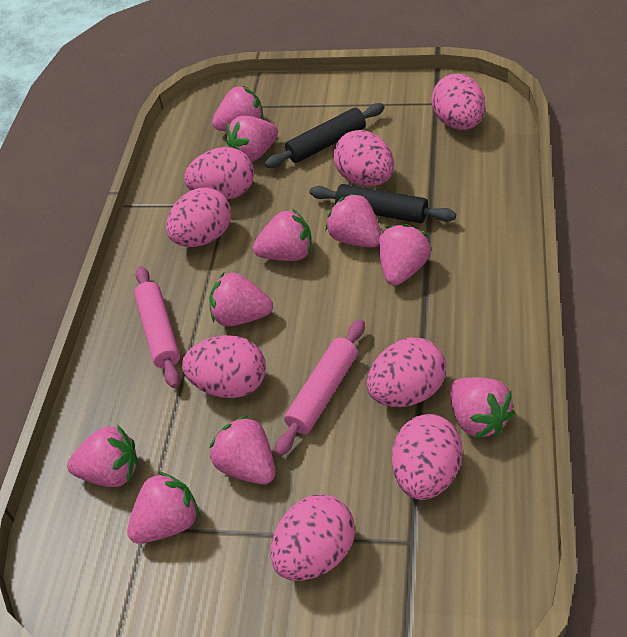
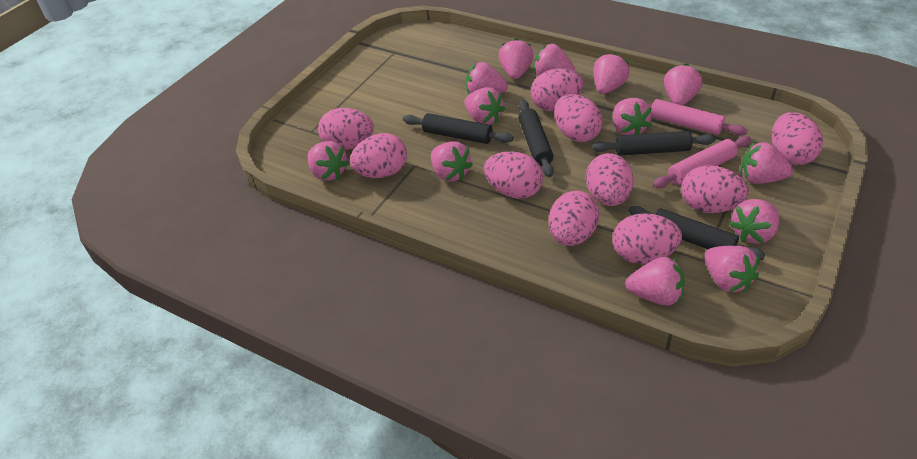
black rolling pin: 2 -> 4
pink egg: 8 -> 10
pink strawberry: 10 -> 13

